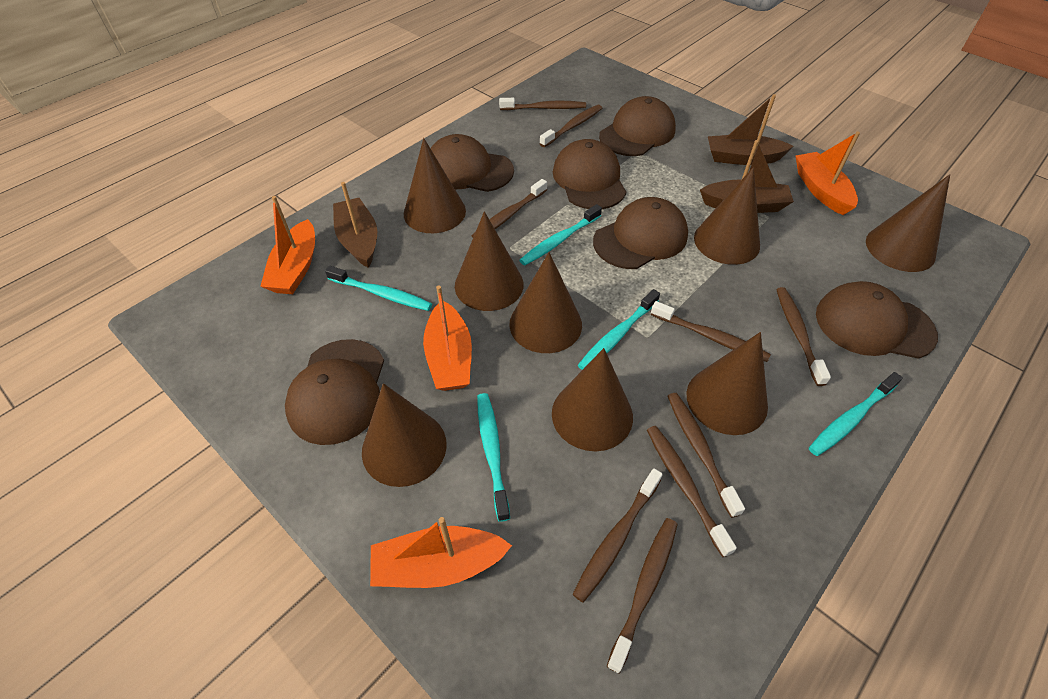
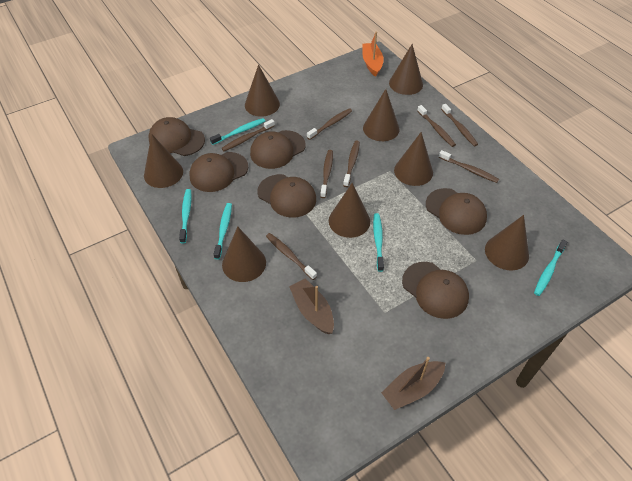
brown boat: 3 -> 2
brown toothbrush: 9 -> 8
orange boat: 4 -> 1

